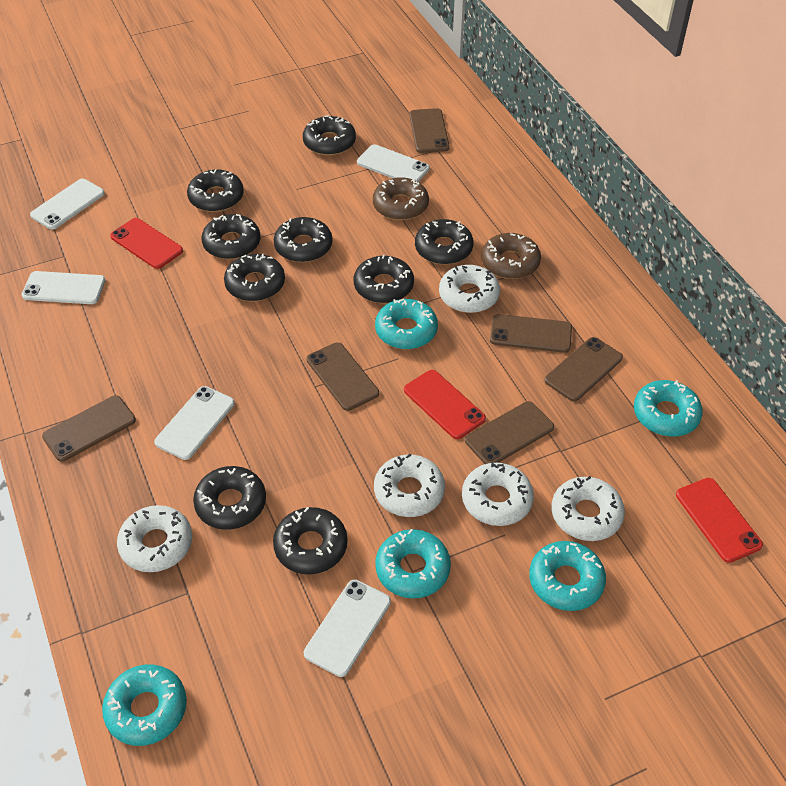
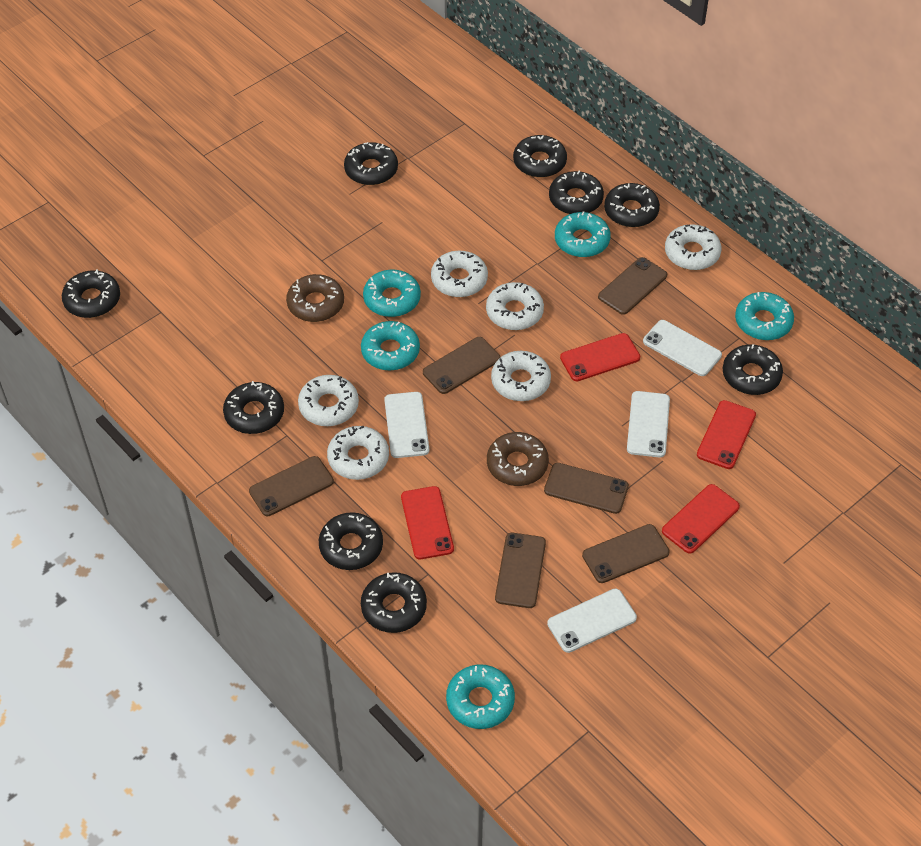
red phone: 3 -> 4
white donut: 5 -> 6
white phone: 5 -> 4

